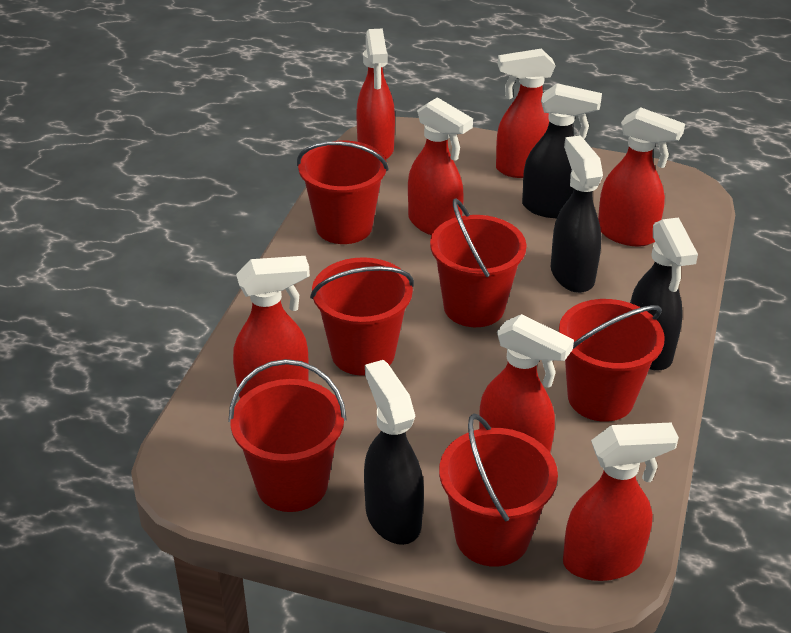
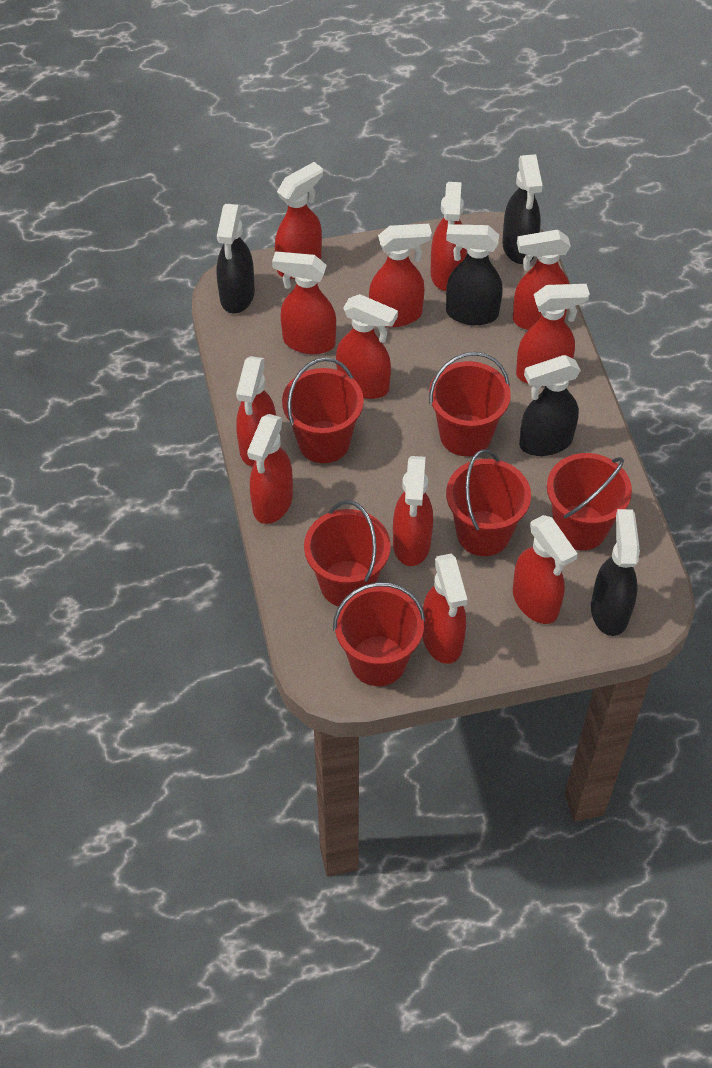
black spray bottle: 4 -> 5
red spray bottle: 7 -> 12

